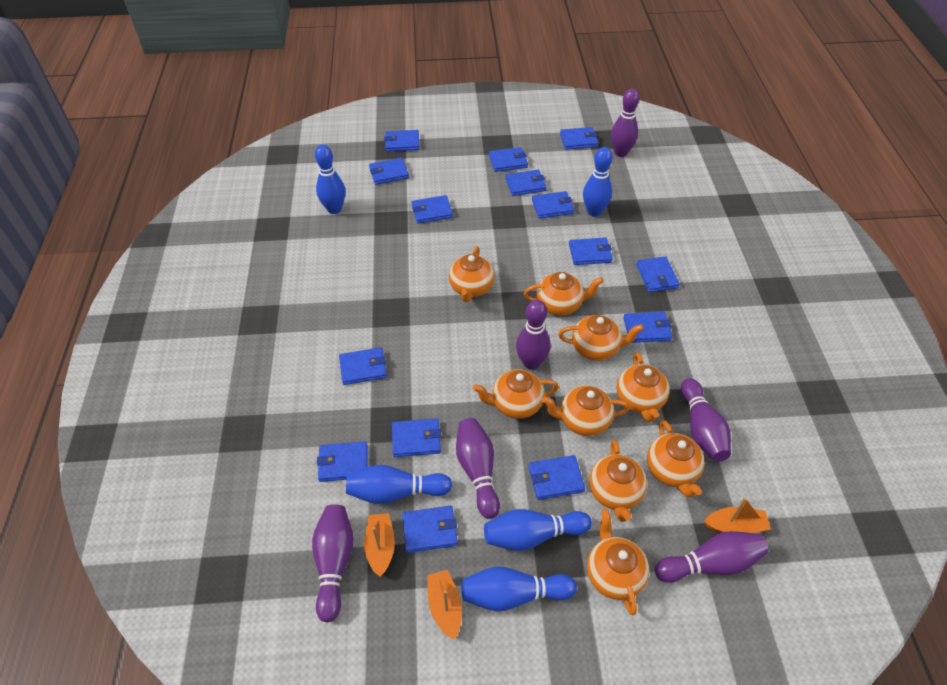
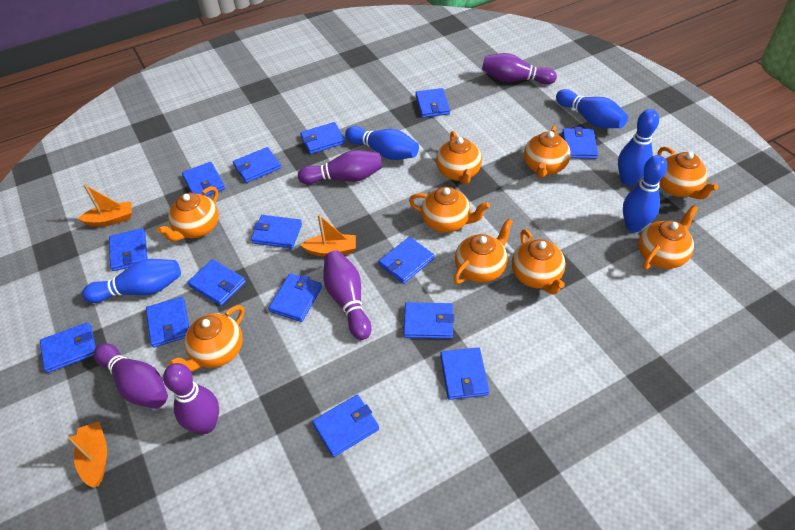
purple bowling pin: 6 -> 5

